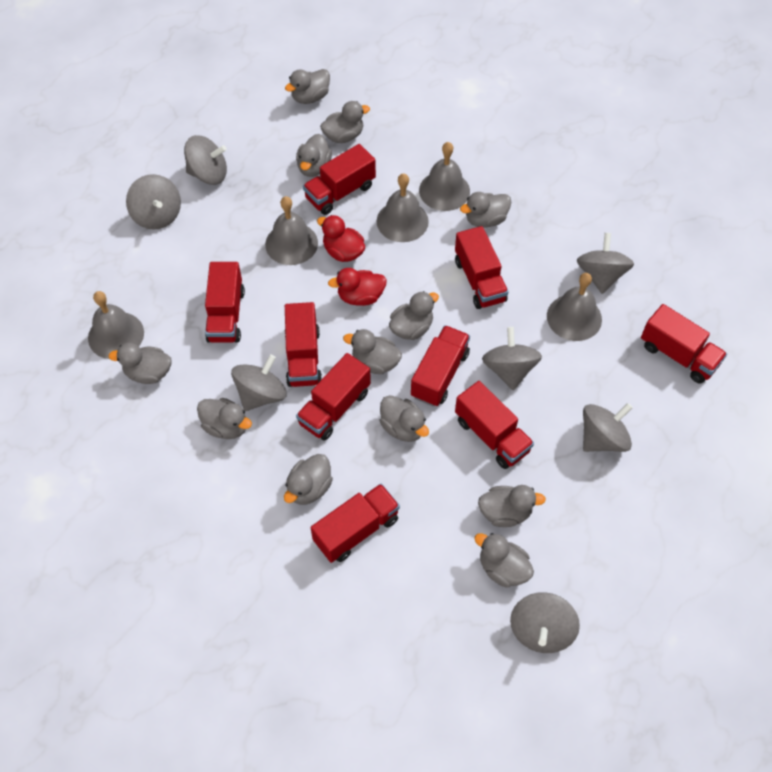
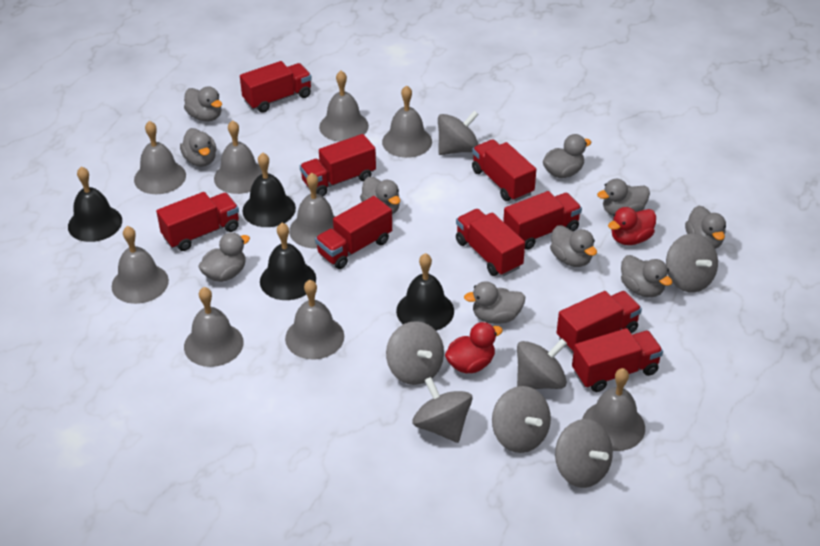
black bell: 0 -> 4
grey bell: 5 -> 9
grey duck: 12 -> 10

